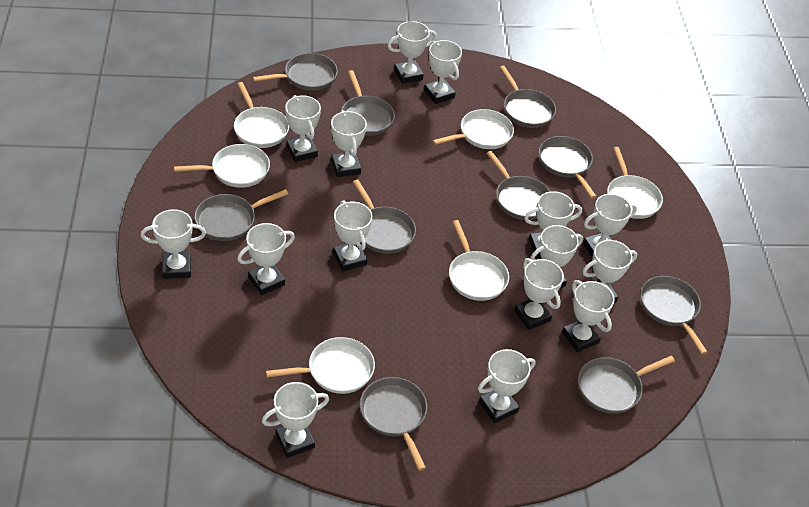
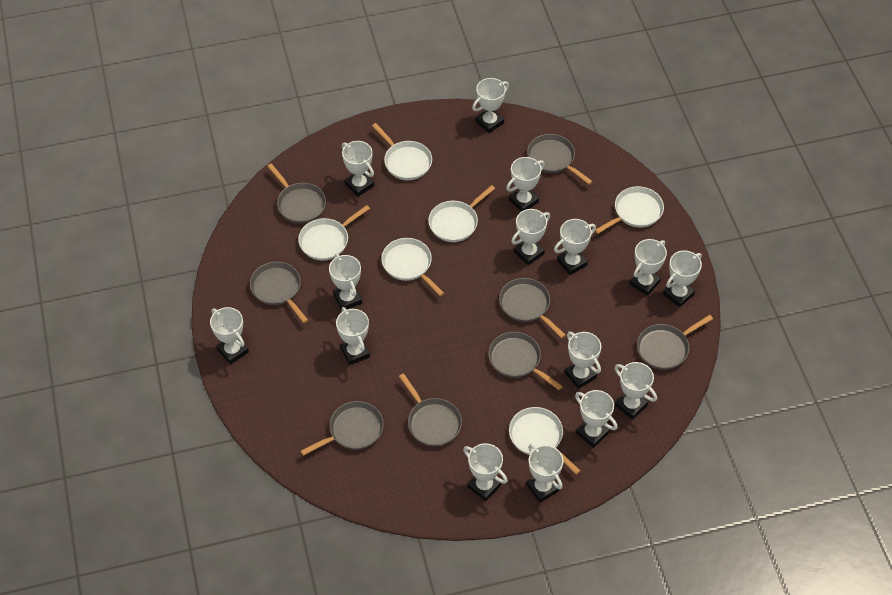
grey pan: 10 -> 8

